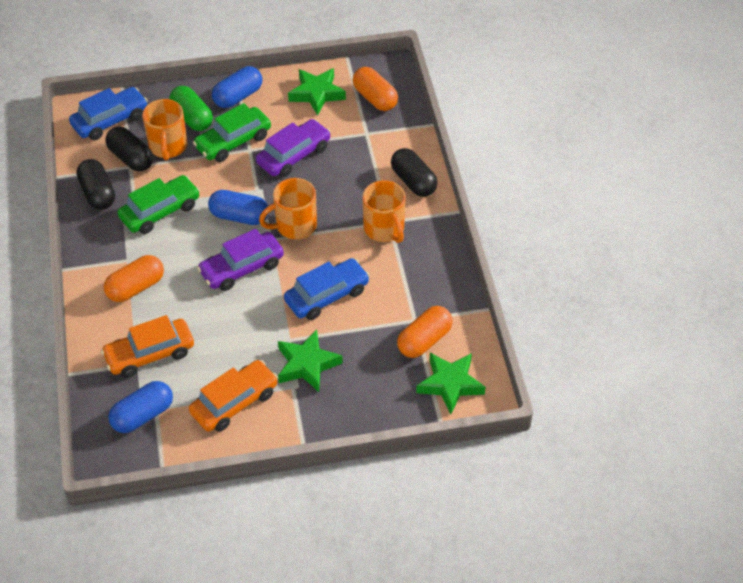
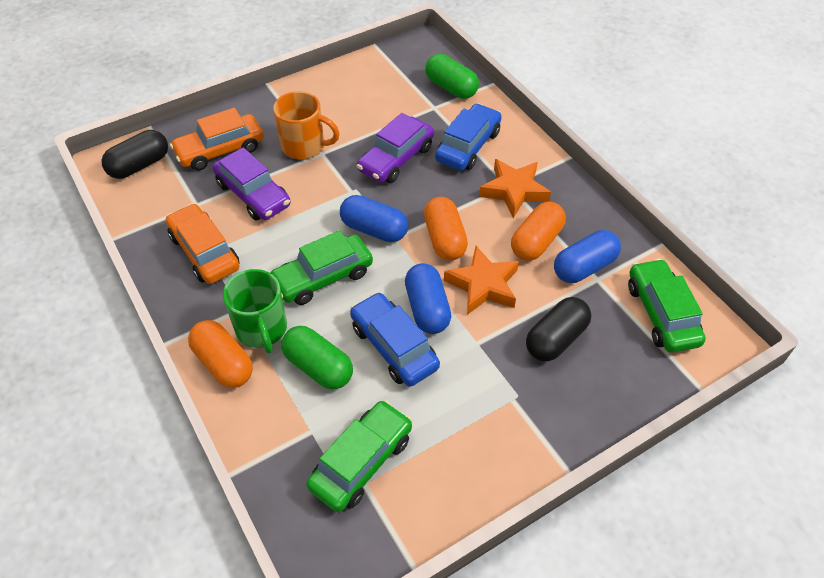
black capsule: 3 -> 2
green capsule: 1 -> 2
green car: 2 -> 3
green mug: 0 -> 1
green star: 3 -> 0
orange mug: 3 -> 1
orange star: 0 -> 2

